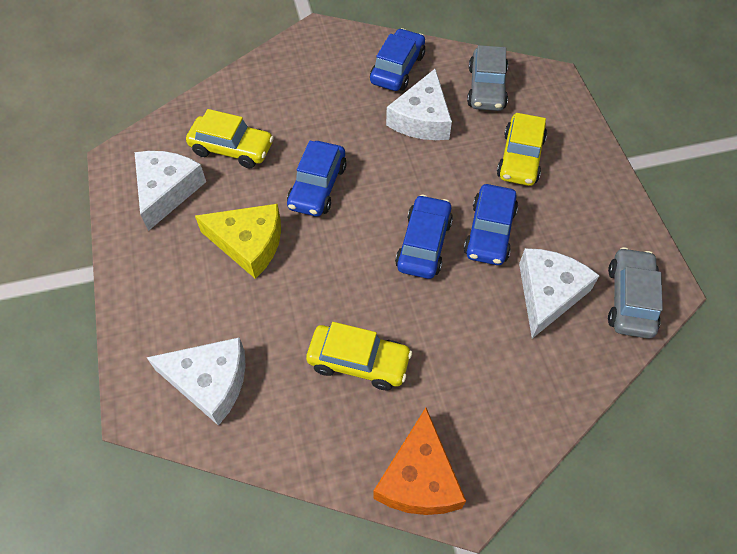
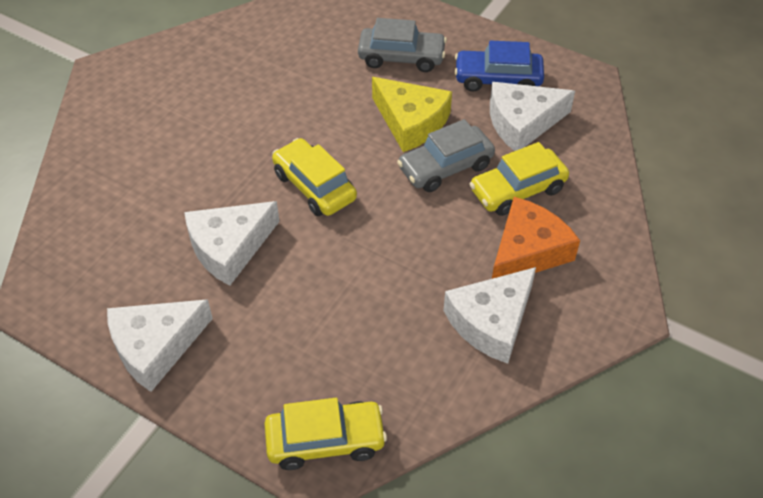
blue car: 4 -> 1

